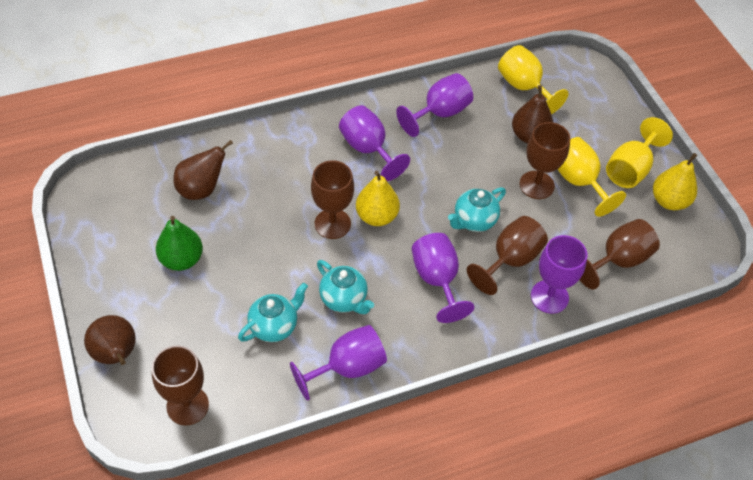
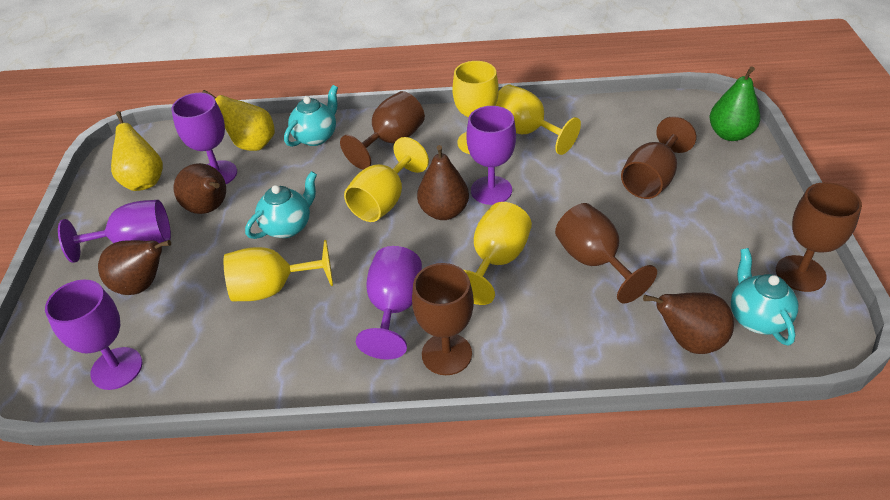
brown pear: 3 -> 4
yellow goblet: 3 -> 5

